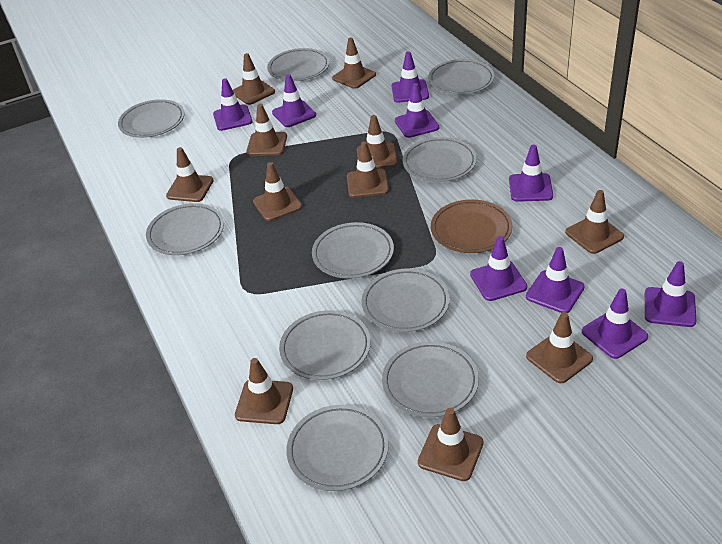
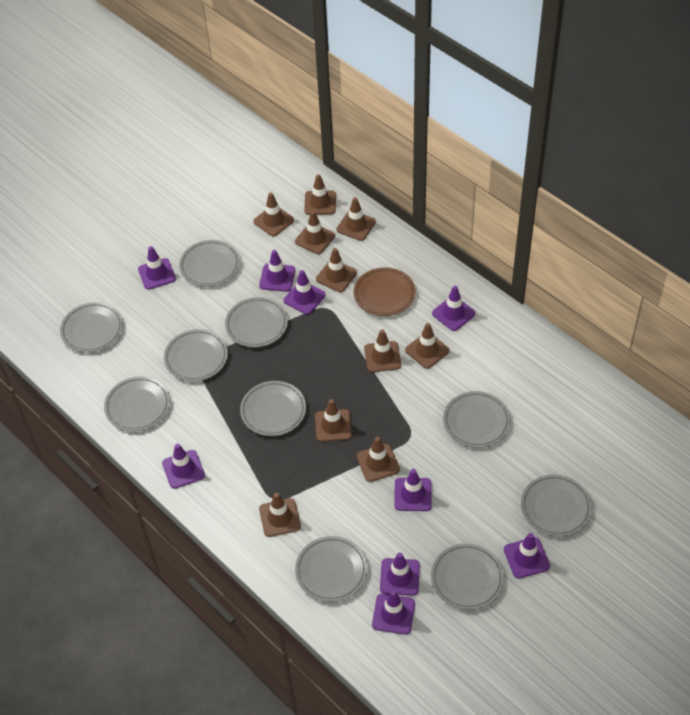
brown traffic cone: 11 -> 10

